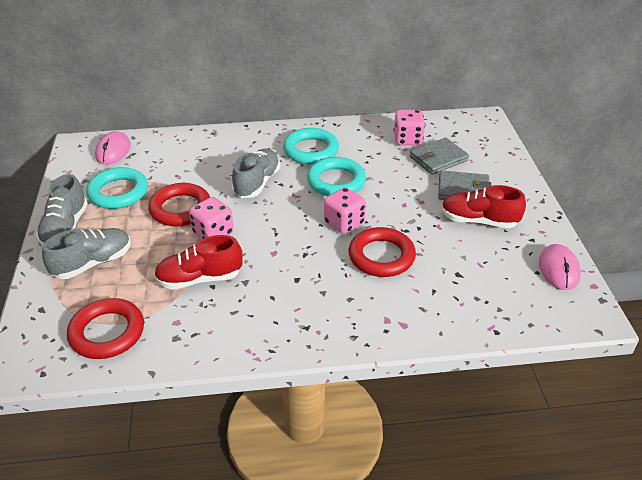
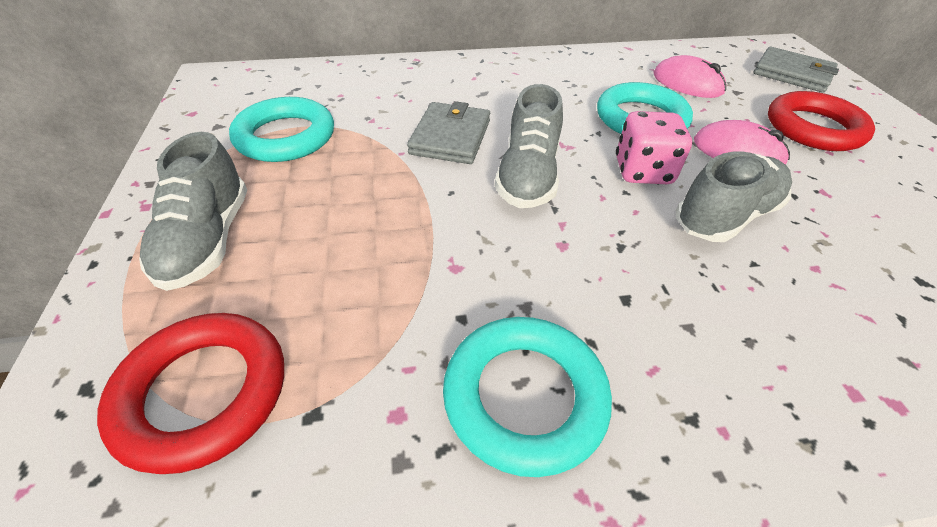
pink dice: 3 -> 1
red ring: 3 -> 2
red shoe: 2 -> 0

